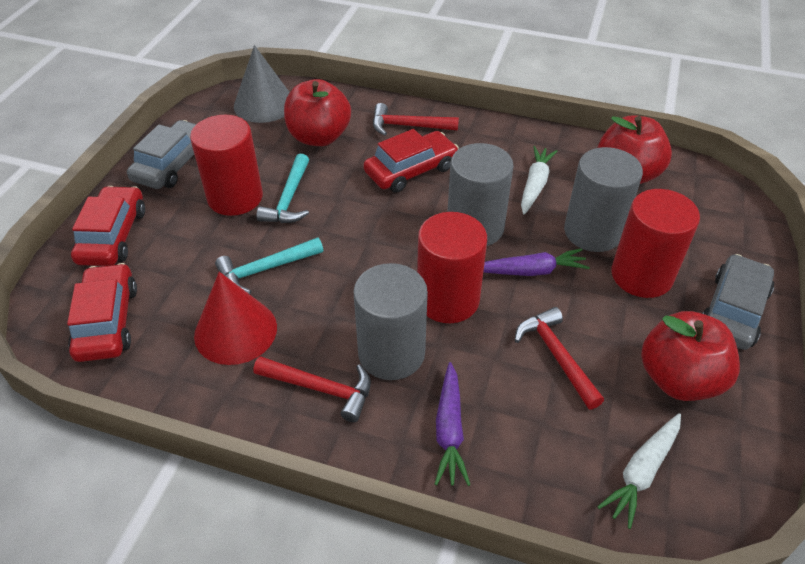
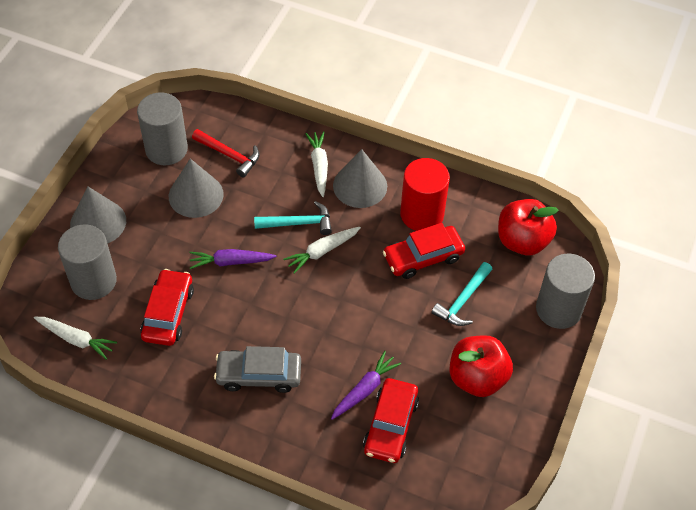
grey car: 2 -> 1
grey cone: 1 -> 3
red apple: 3 -> 2
red cone: 1 -> 0
red cylinder: 3 -> 1
red hammer: 3 -> 1
white carrot: 2 -> 3

